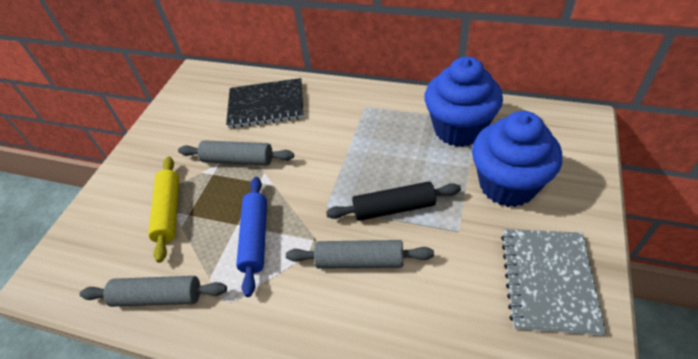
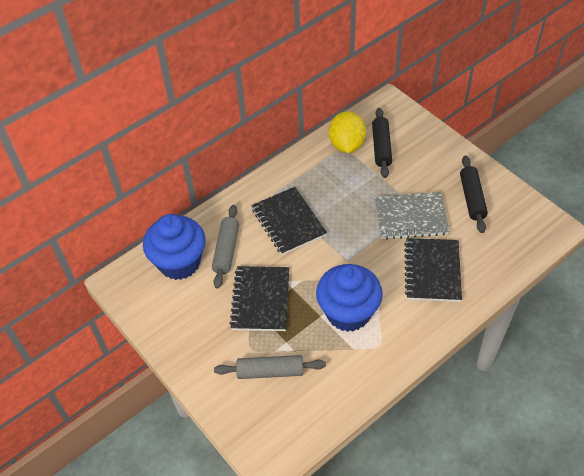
black notebook: 1 -> 3
black rolling pin: 1 -> 2
blue rolling pin: 1 -> 0
grey rolling pin: 3 -> 2
yellow lemon: 0 -> 1
yellow rolling pin: 1 -> 0

